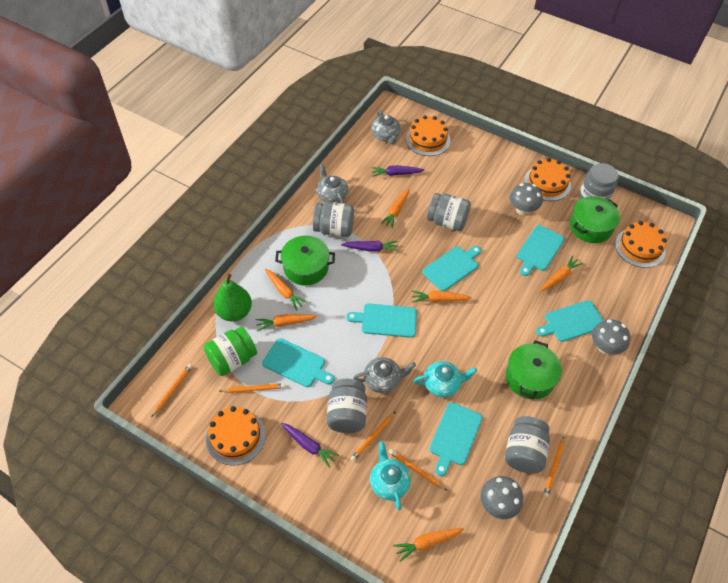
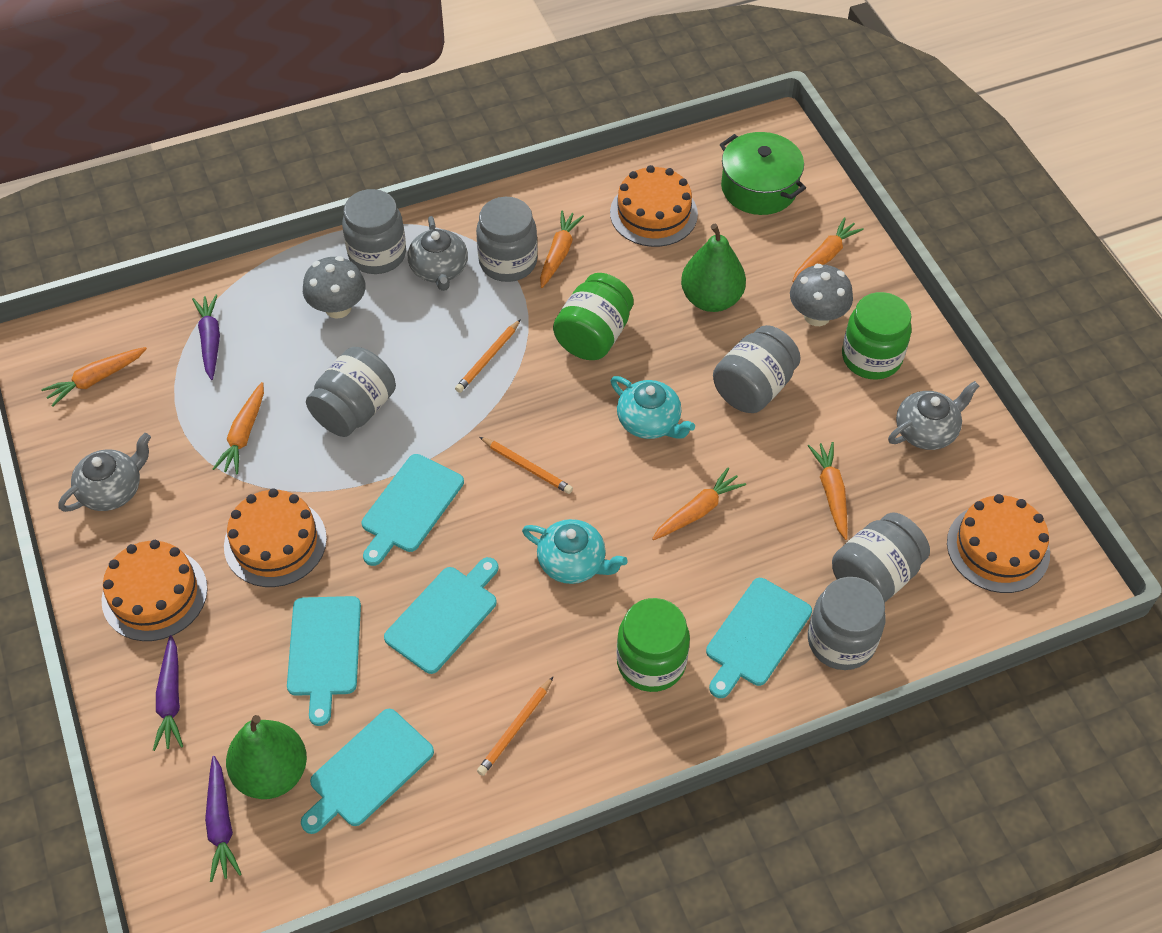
green jar: 1 -> 3
green pear: 1 -> 2
green pot: 3 -> 1
grey jar: 5 -> 6
grey mushroom: 3 -> 2
orange pencil: 5 -> 3
turquoise cutting board: 6 -> 5

